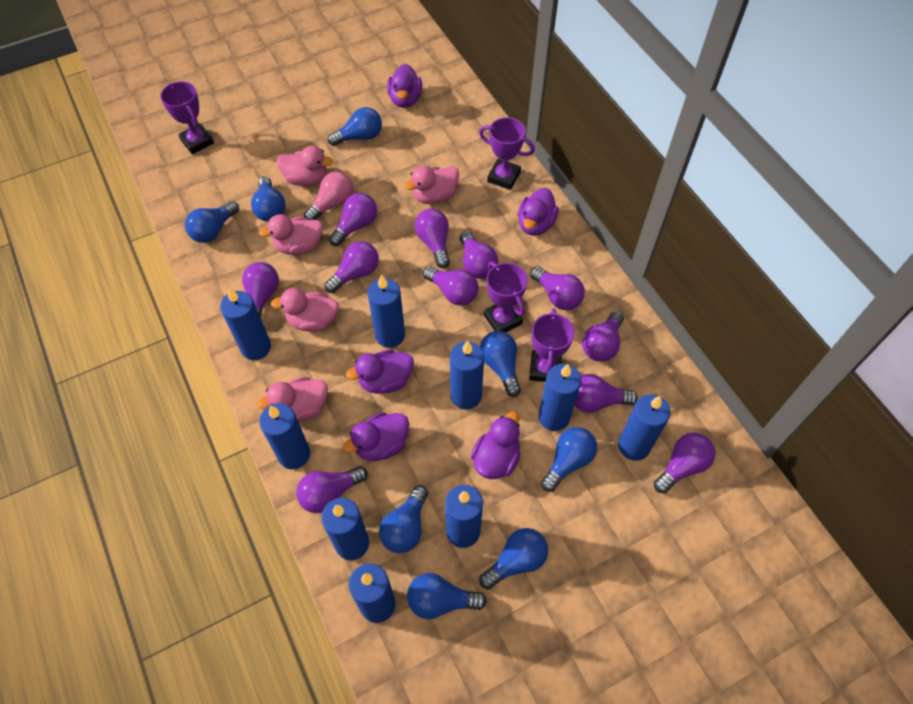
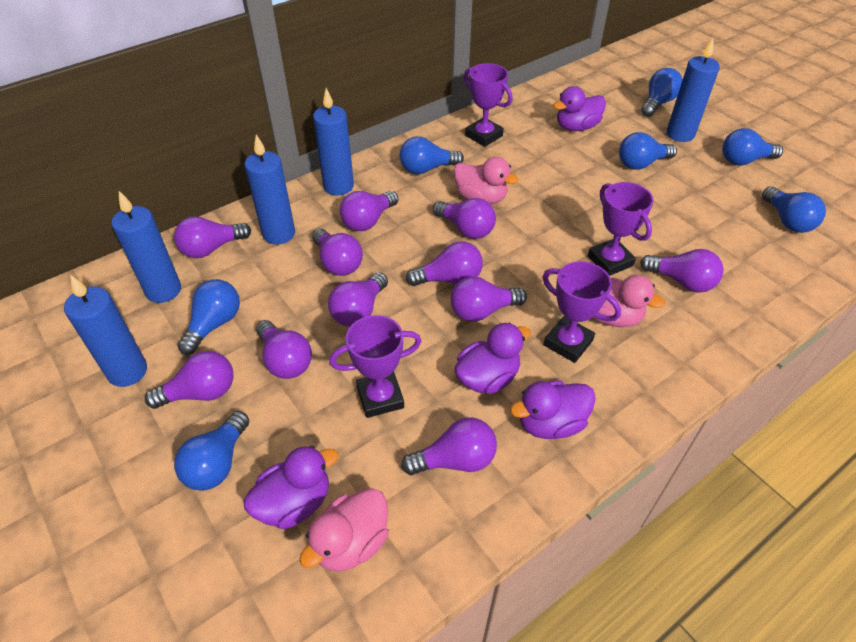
blue candle: 9 -> 5
blue light bulb: 8 -> 7
pink duck: 5 -> 3
pink light bulb: 1 -> 0
purple duck: 5 -> 4

